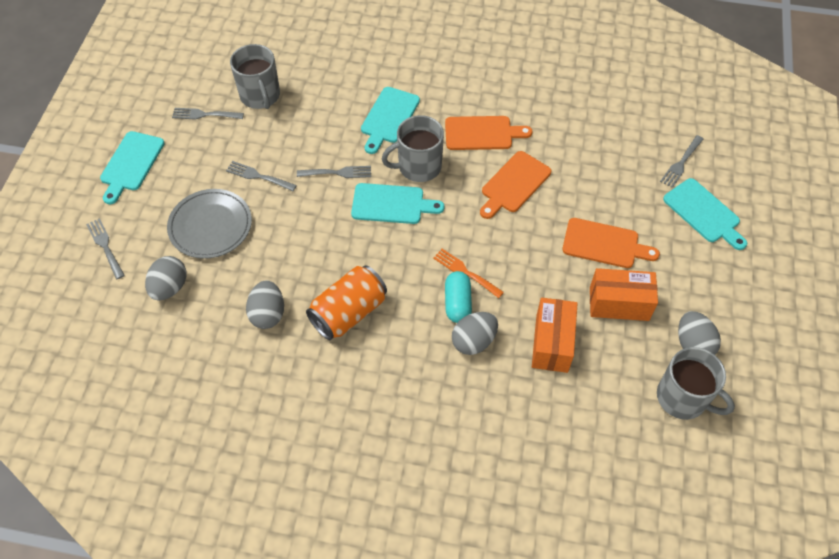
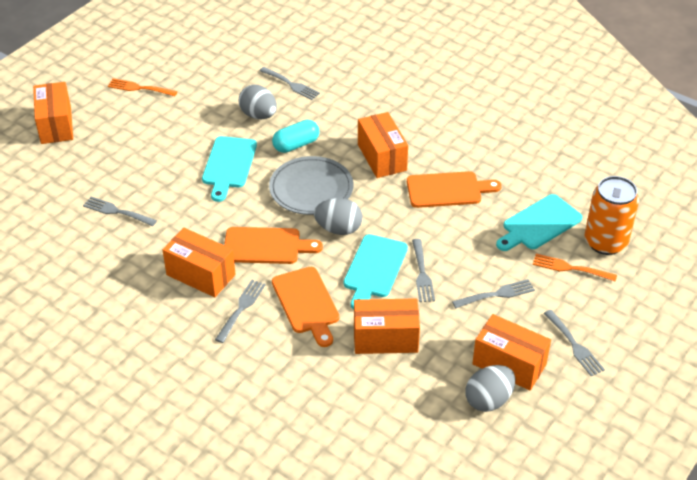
grey egg: 4 -> 3
grey fork: 5 -> 6
grey mug: 3 -> 0
orange box: 2 -> 5
orange fork: 1 -> 2
turquoise cutting board: 4 -> 3

